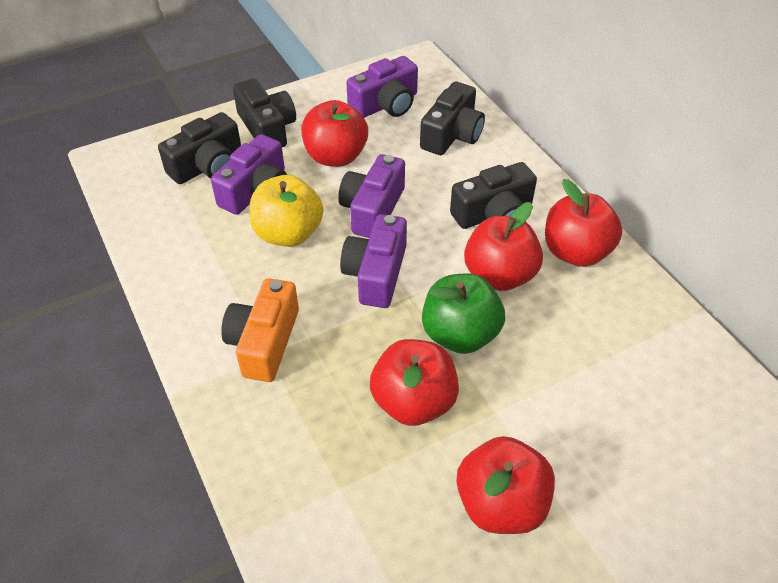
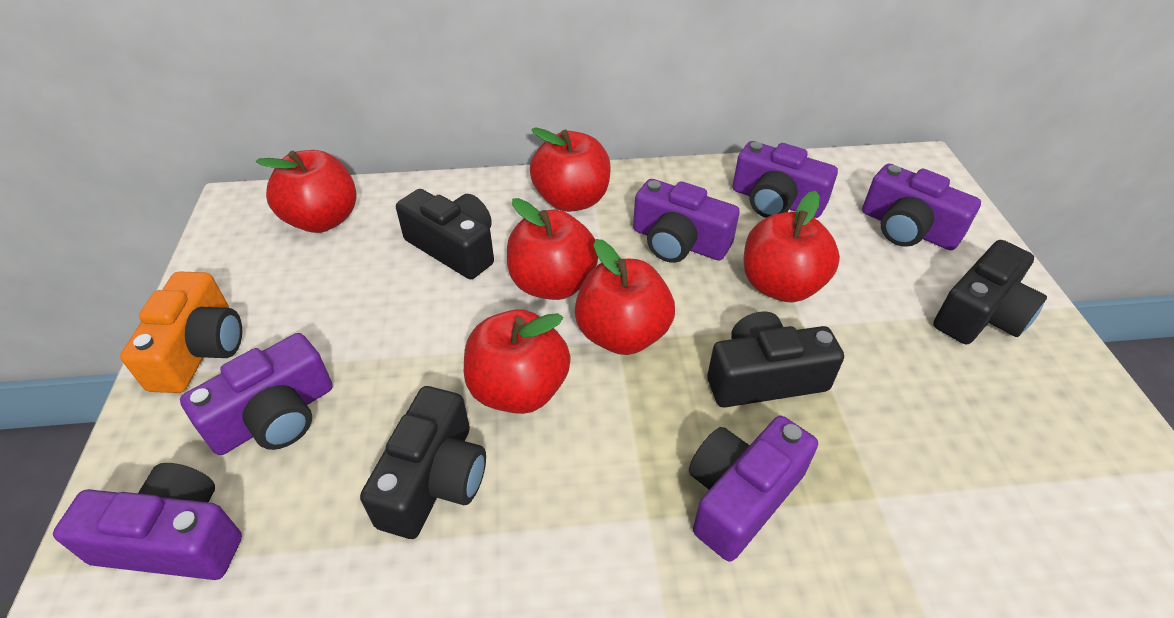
green apple: 1 -> 0
purple camera: 4 -> 6
red apple: 5 -> 6
yellow apple: 1 -> 0

